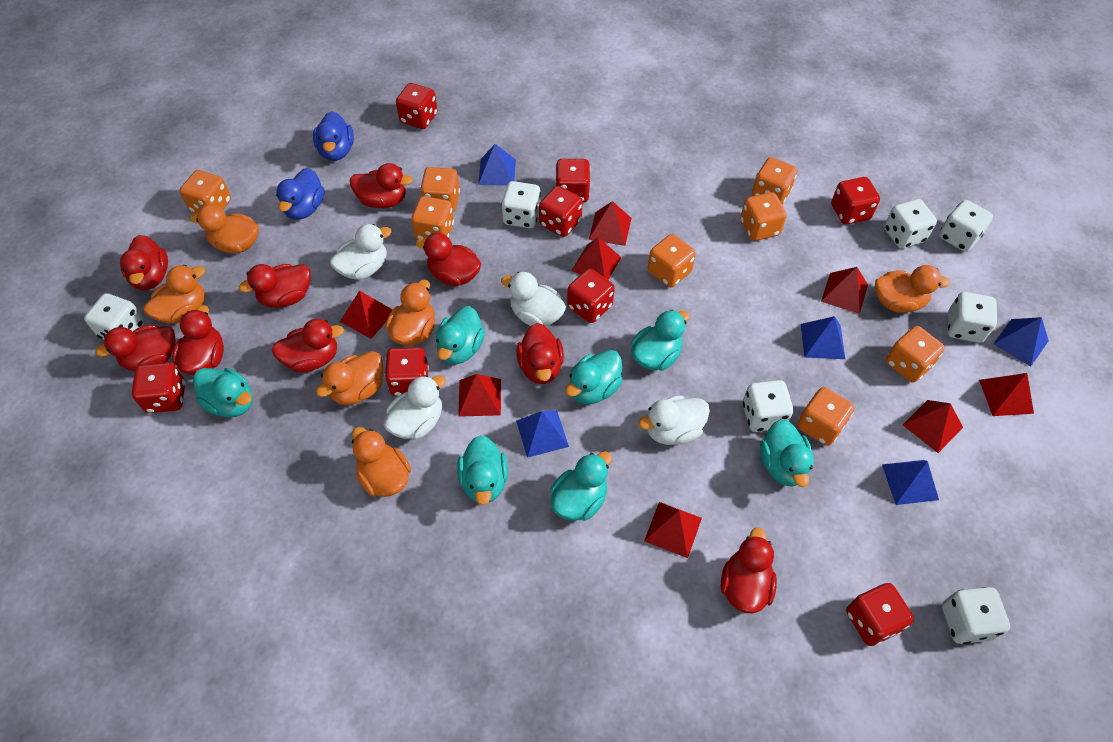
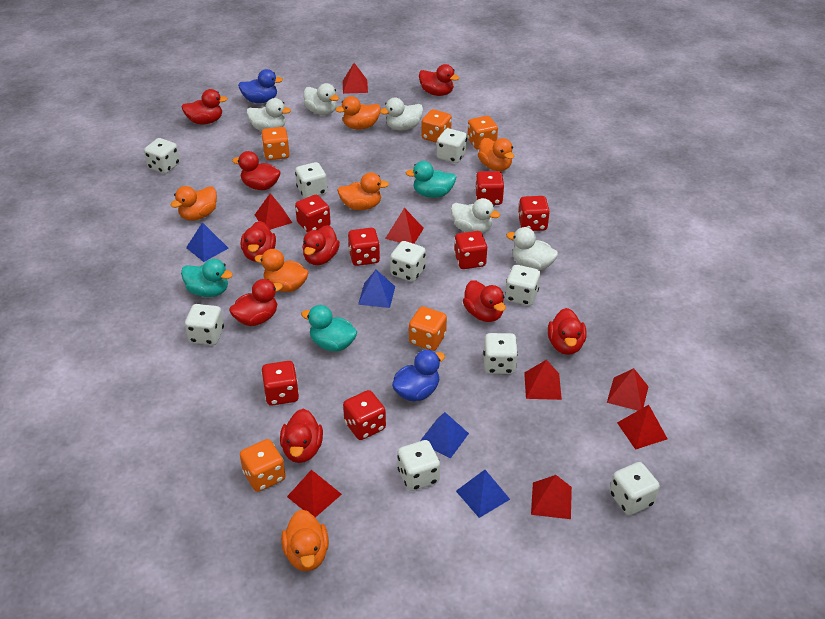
blue pyramid: 5 -> 4
orange dice: 8 -> 5
red dice: 8 -> 7
turquoise duck: 7 -> 3
white dice: 7 -> 9
white duck: 4 -> 5

